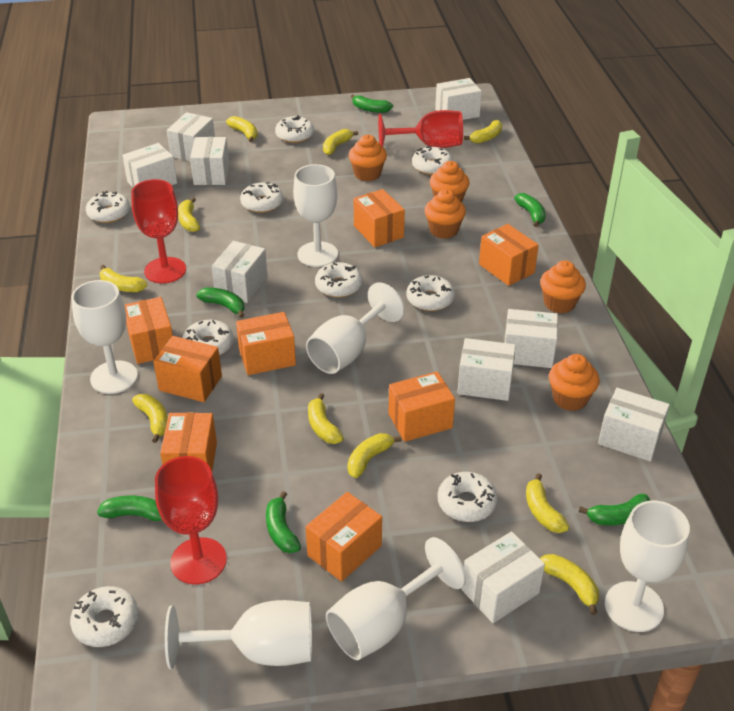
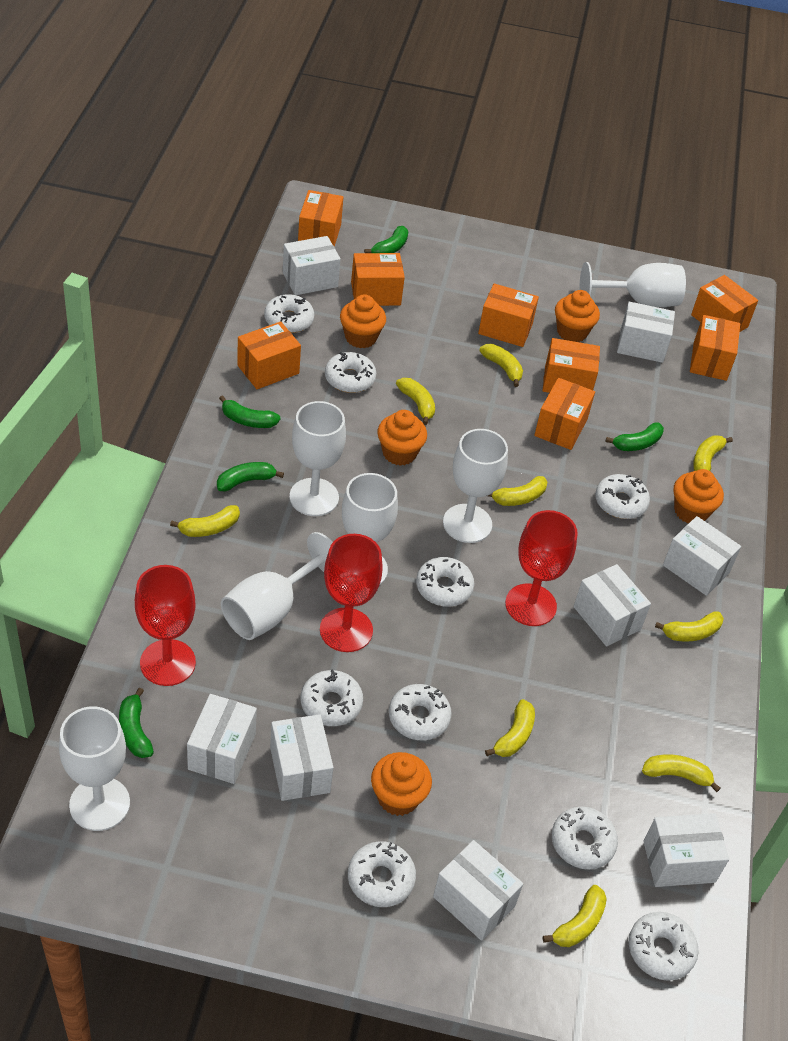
green banana: 6 -> 5
white box: 9 -> 8
yellow banana: 10 -> 9

